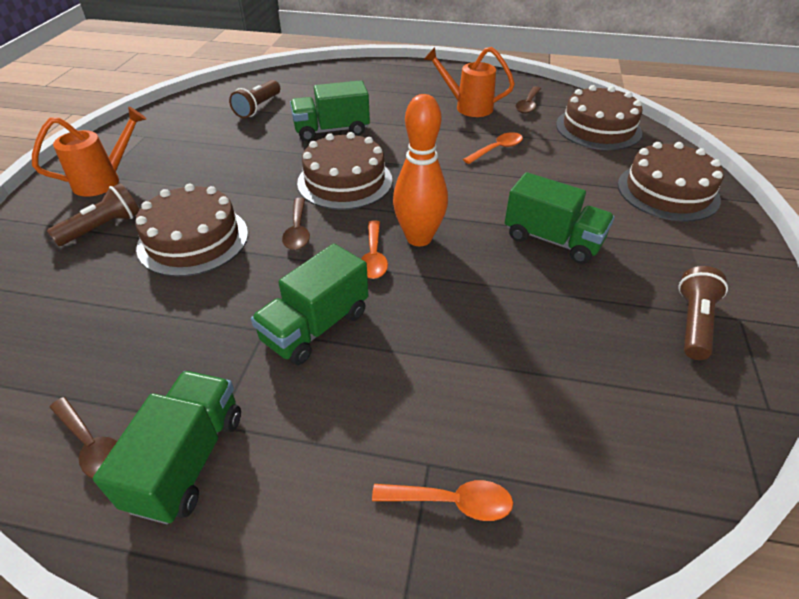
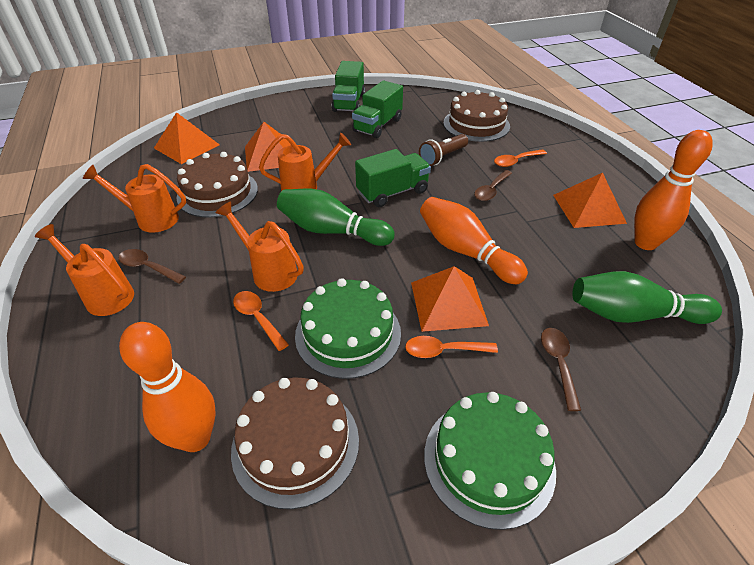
brown cake: 4 -> 3
brown flashlight: 3 -> 1
green bowling pin: 0 -> 2
green cake: 0 -> 2
green truck: 4 -> 3
orange bowling pin: 1 -> 3
orange pyramid: 0 -> 4
orange watering can: 2 -> 4

